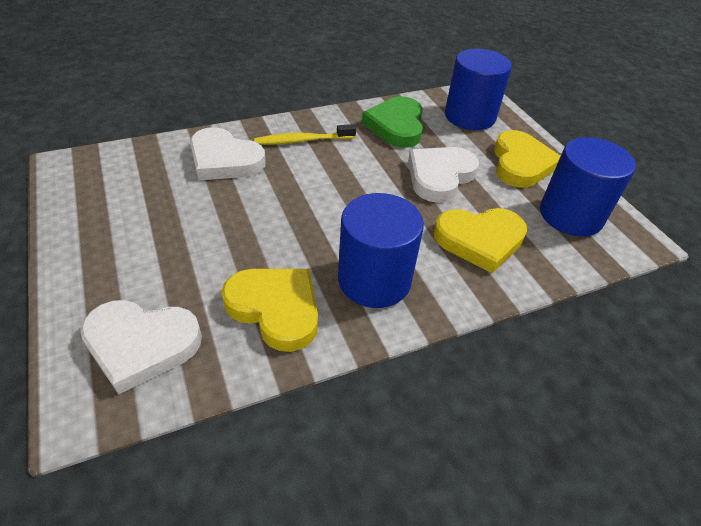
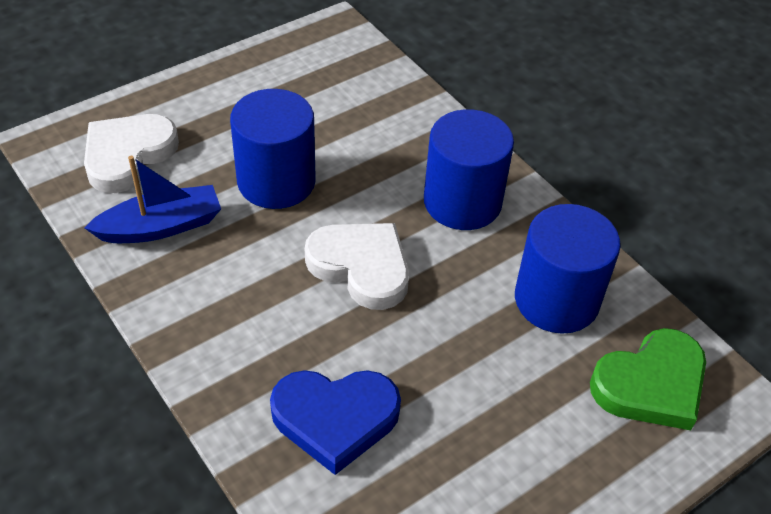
blue boat: 0 -> 1
blue heart: 0 -> 1
white heart: 3 -> 2
yellow heart: 3 -> 0
yellow toothbrush: 1 -> 0

